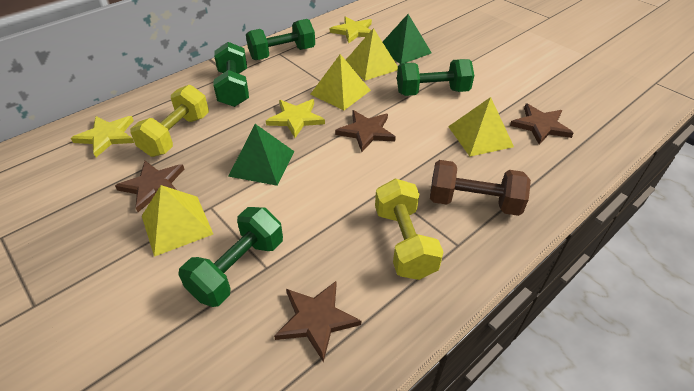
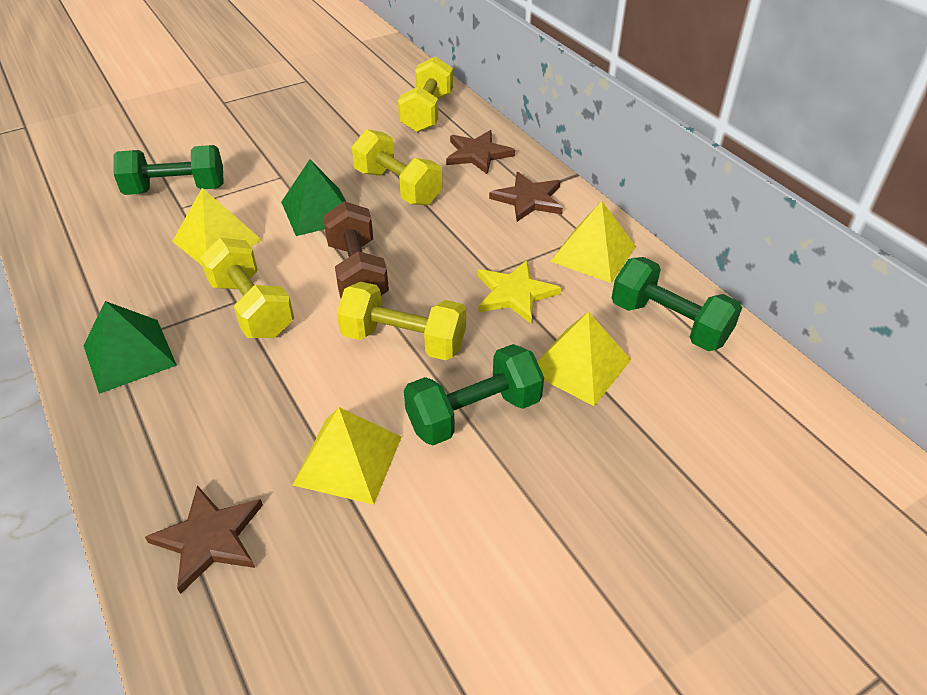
brown star: 4 -> 3
green dumbbell: 4 -> 3
yellow dumbbell: 2 -> 4
yellow star: 3 -> 1

